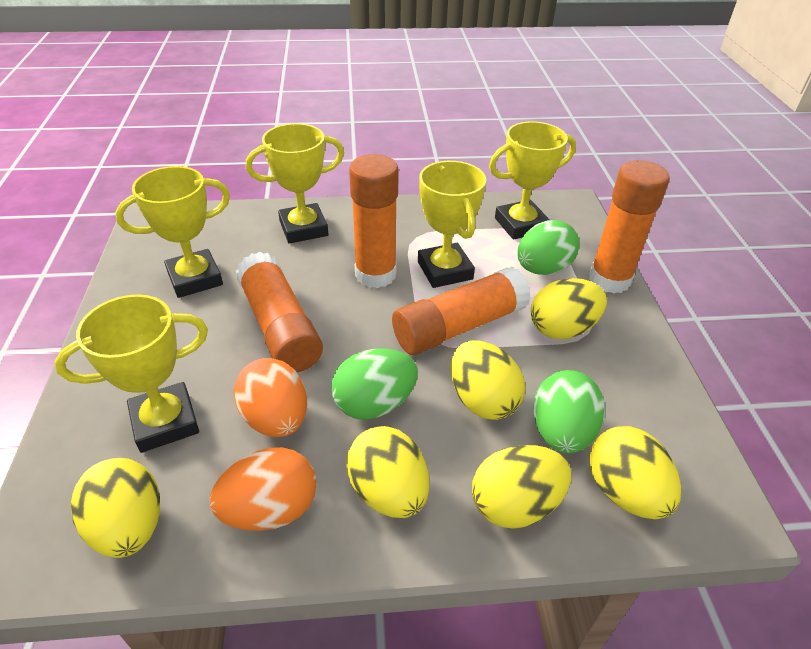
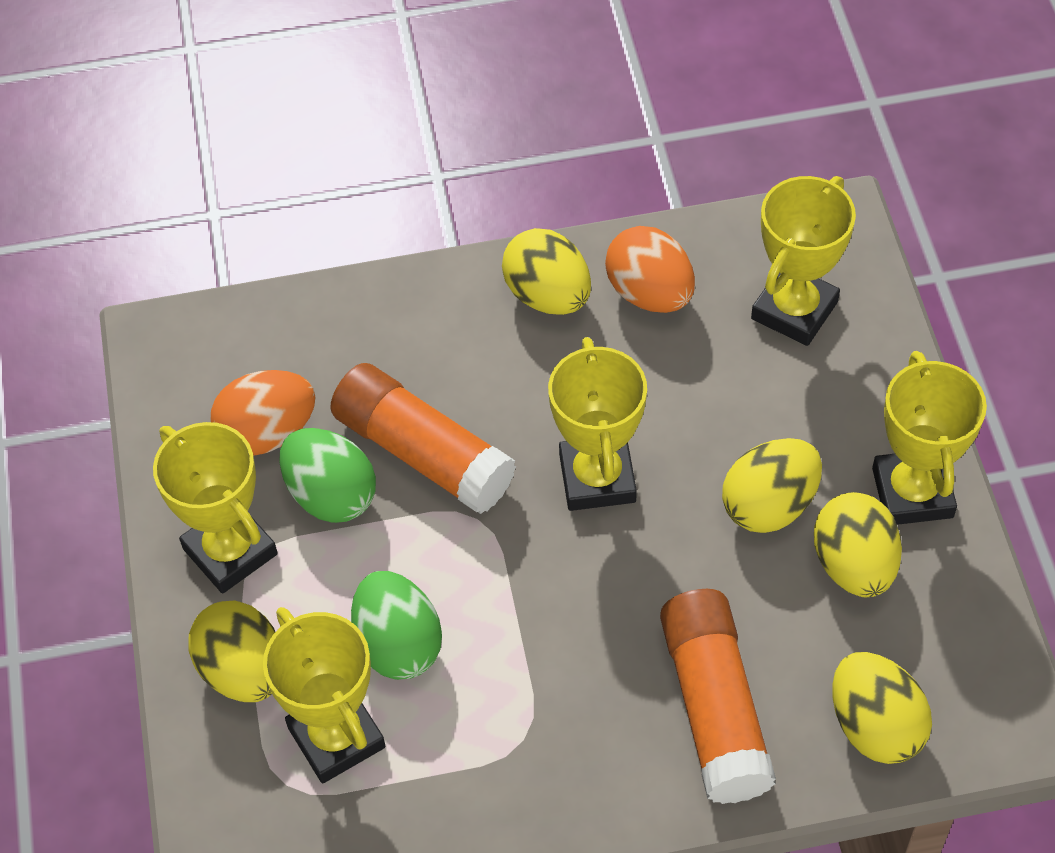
green egg: 3 -> 2
orange glue stick: 4 -> 2
yellow egg: 6 -> 5

